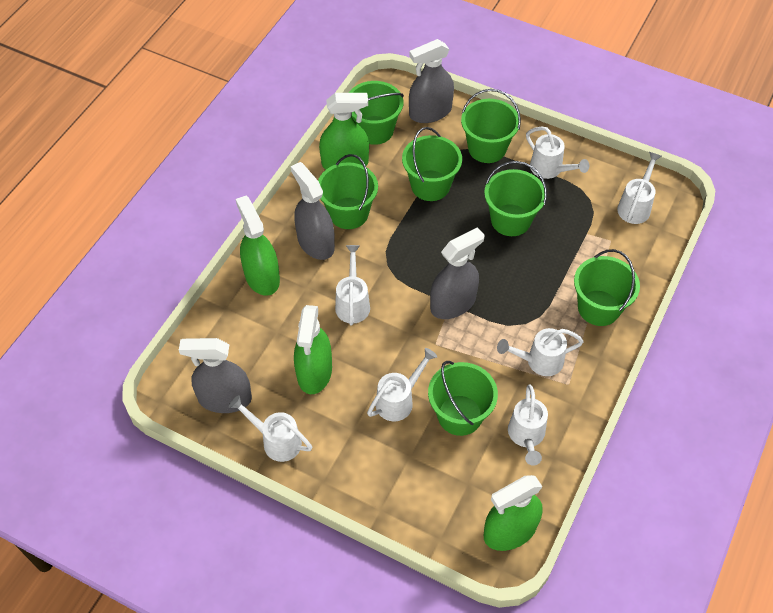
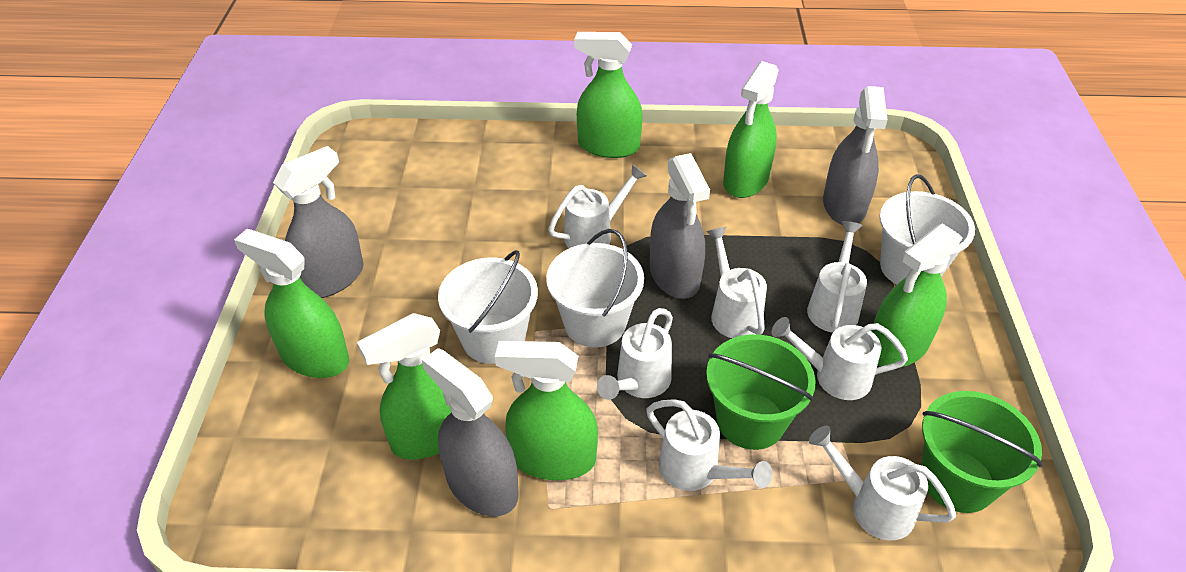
green bucket: 7 -> 2
green spray bottle: 4 -> 6
white bucket: 0 -> 3

